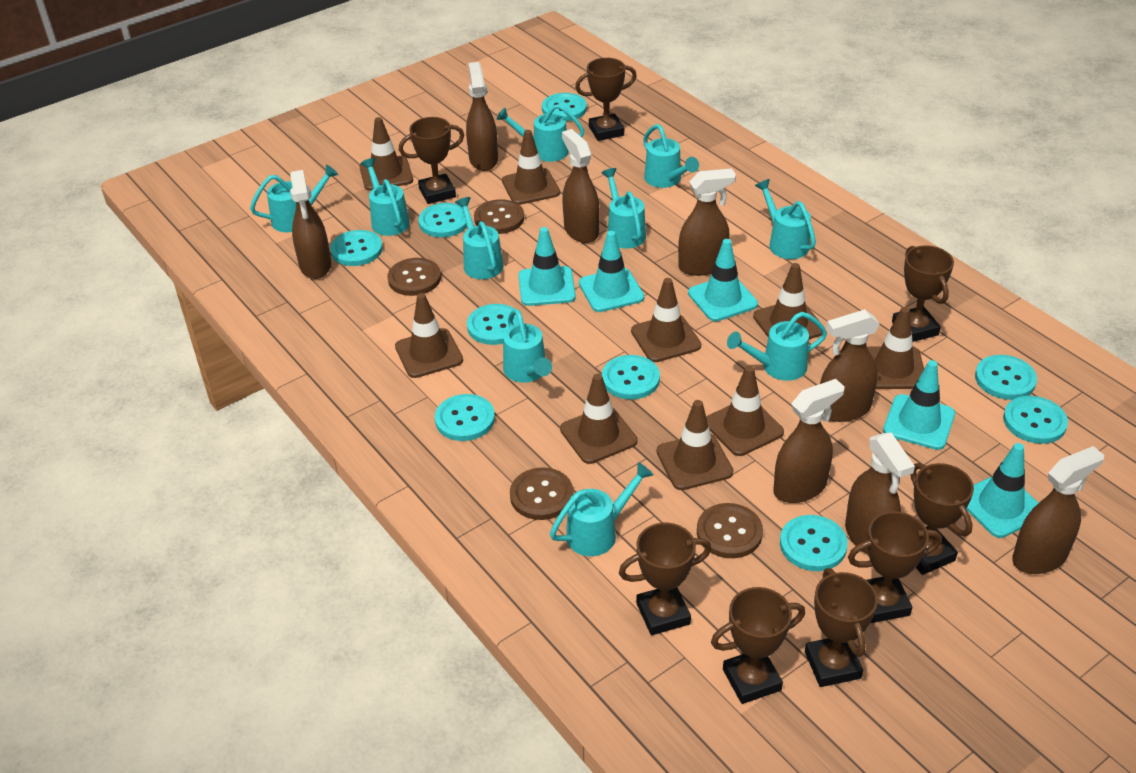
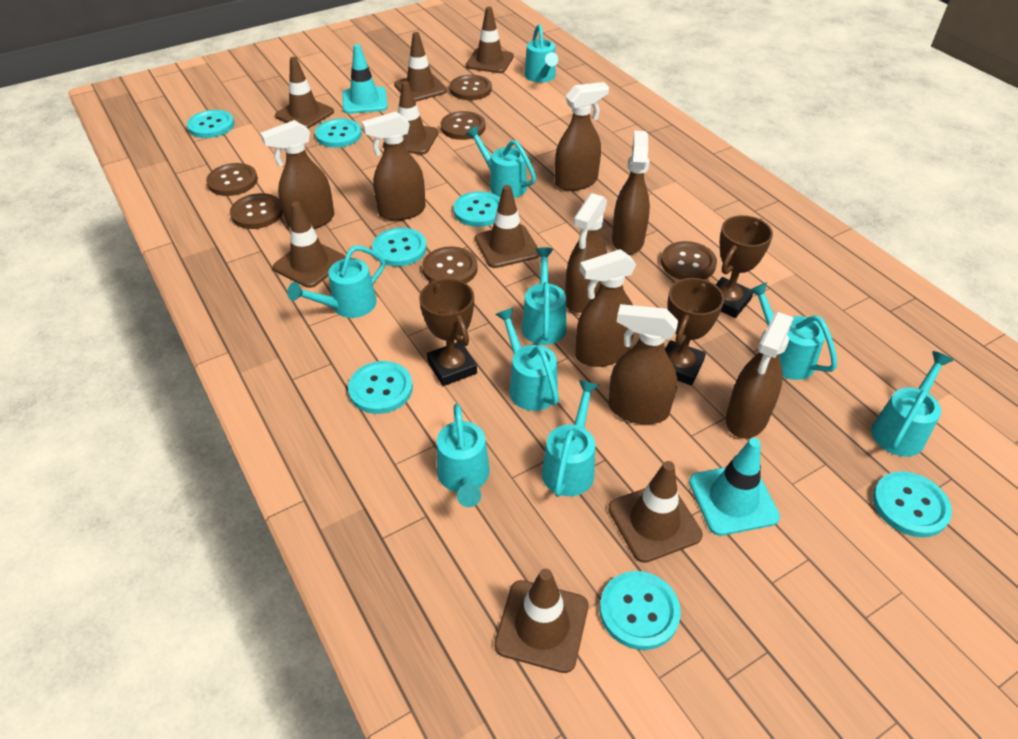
brown button: 4 -> 6
brown traffic cone: 9 -> 8
brown trophy: 8 -> 3
turquoise button: 9 -> 7
turquoise traffic cone: 5 -> 2
turquoise watering can: 10 -> 9

